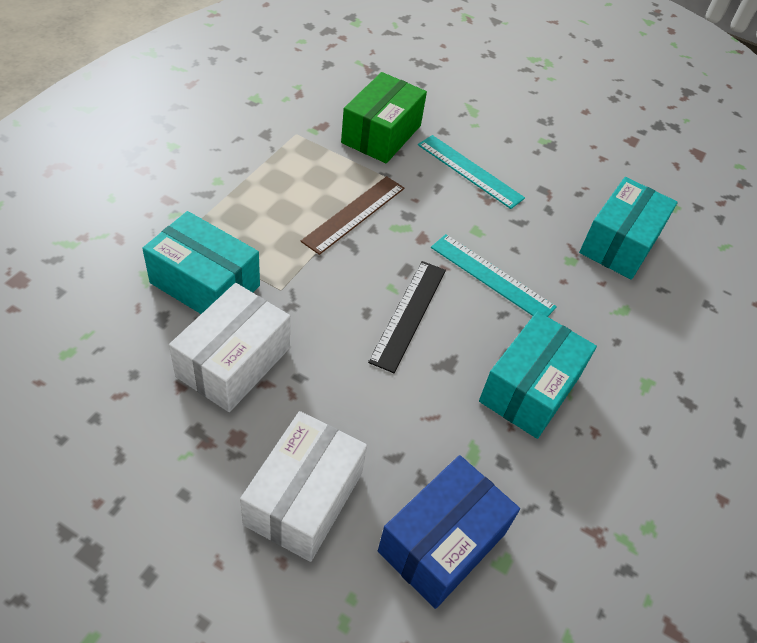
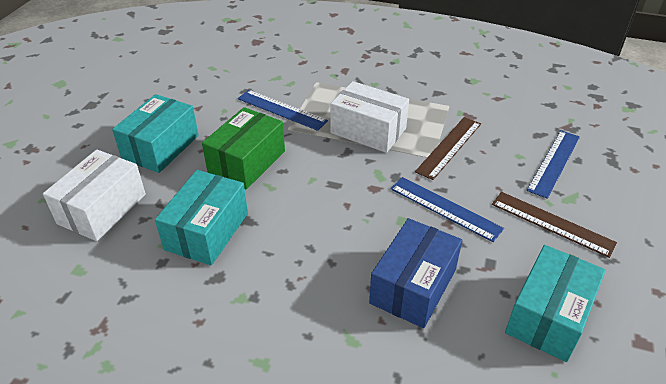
black ruler: 1 -> 0
blue ruler: 0 -> 3
brown ruler: 1 -> 2
turquoise ruler: 2 -> 0

